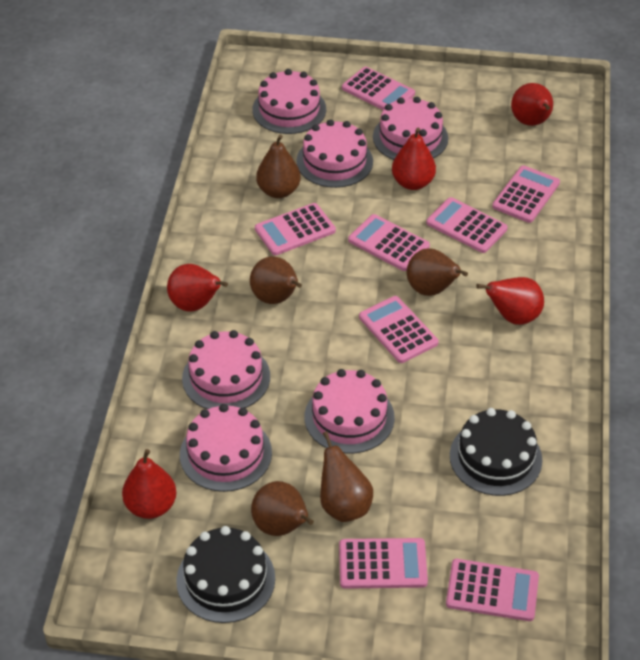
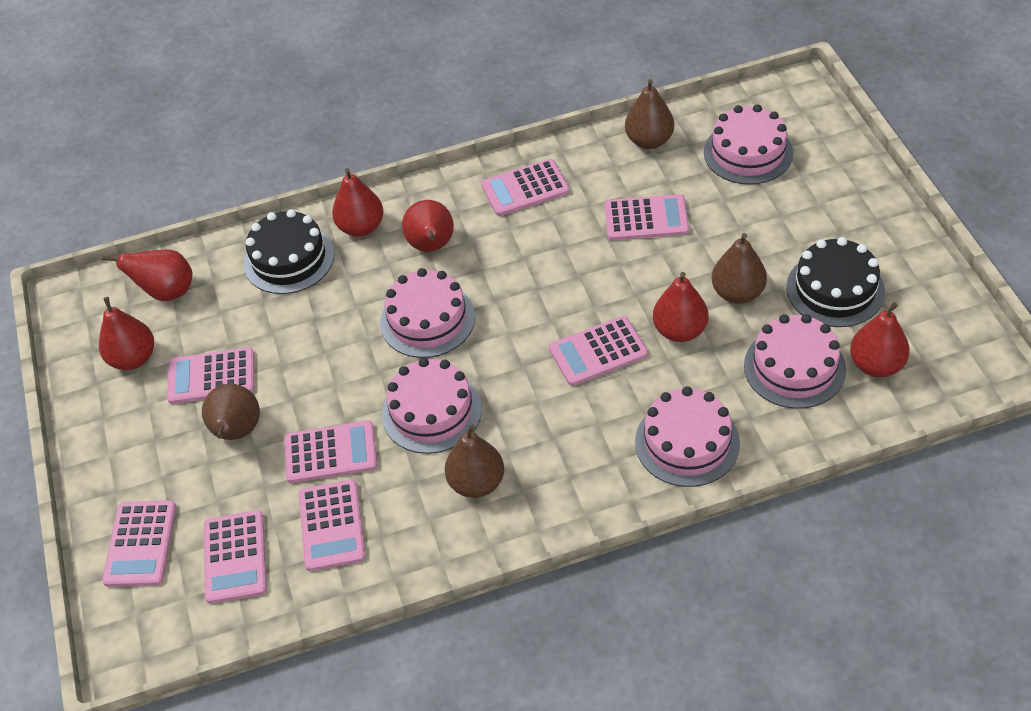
brown pear: 5 -> 4
pink cake: 6 -> 5
red pear: 5 -> 6

